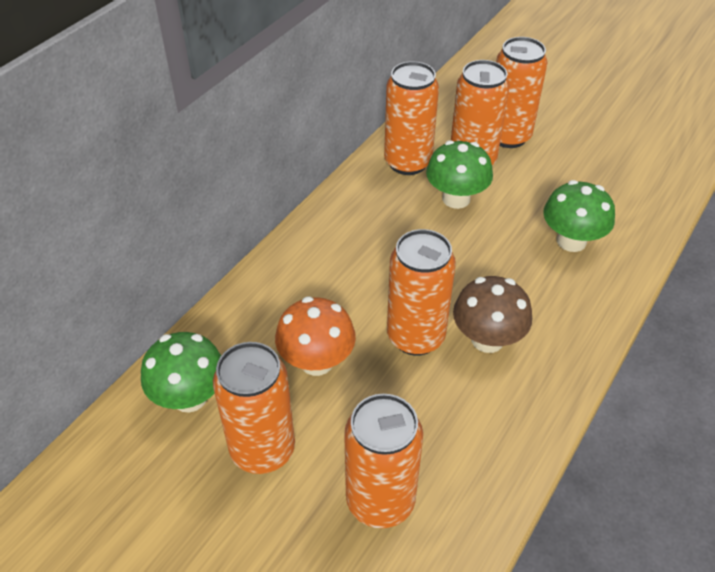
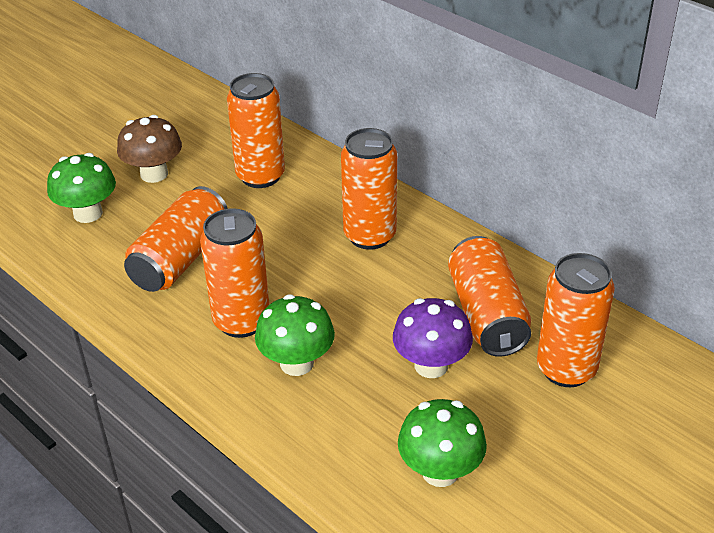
orange mushroom: 1 -> 0
purple mushroom: 0 -> 1

